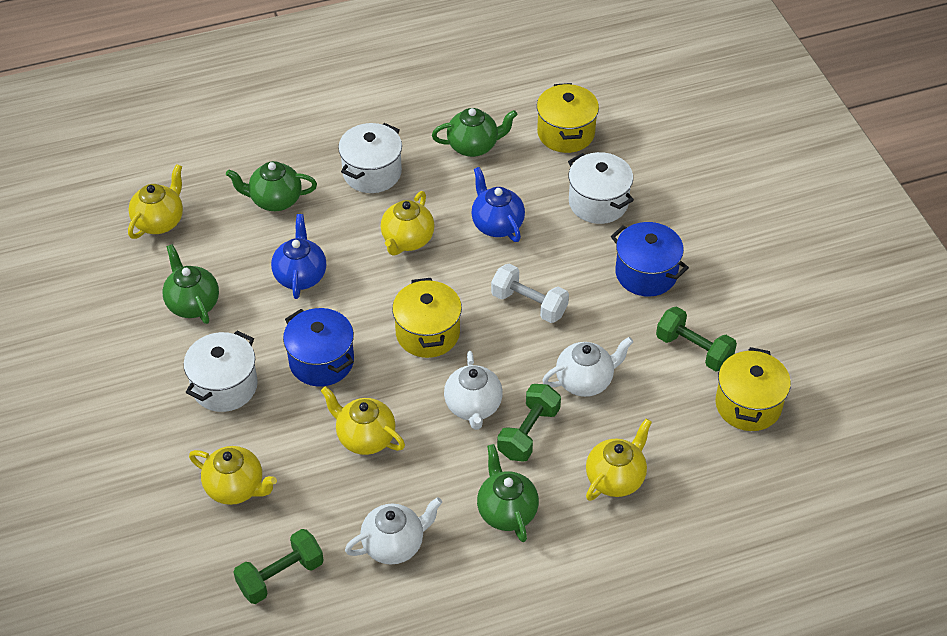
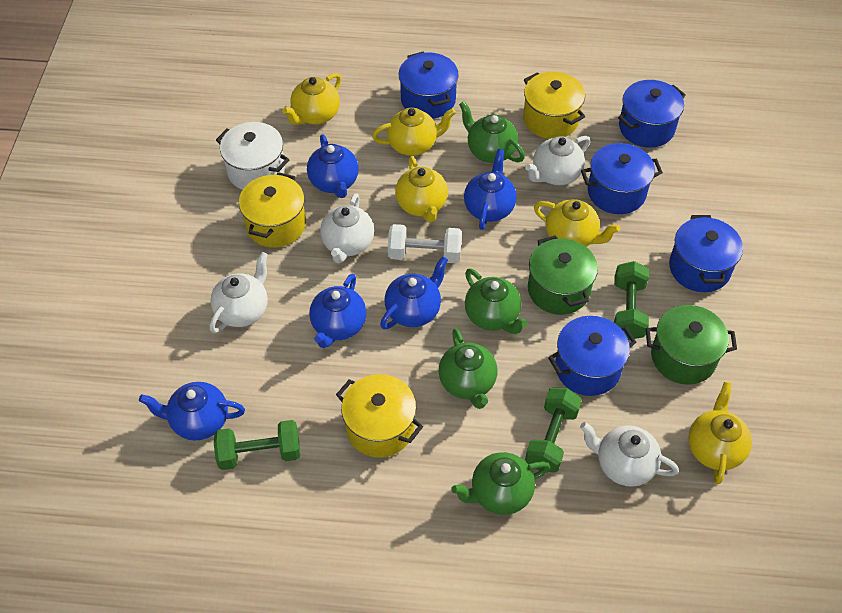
blue pot: 2 -> 5
blue teapot: 2 -> 5
green pot: 0 -> 2
white pot: 3 -> 1
white teapot: 3 -> 4

